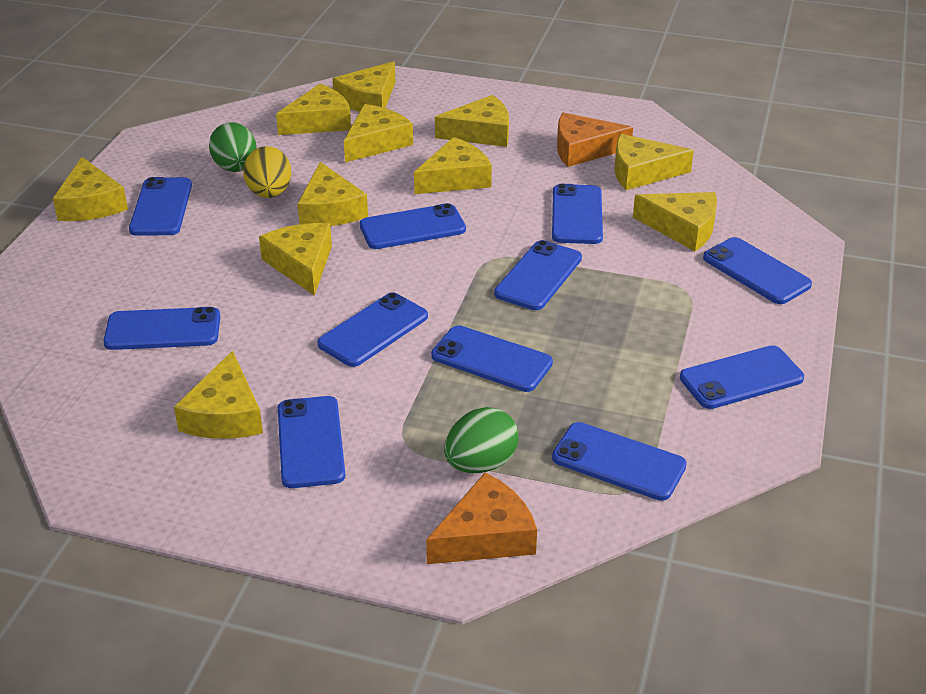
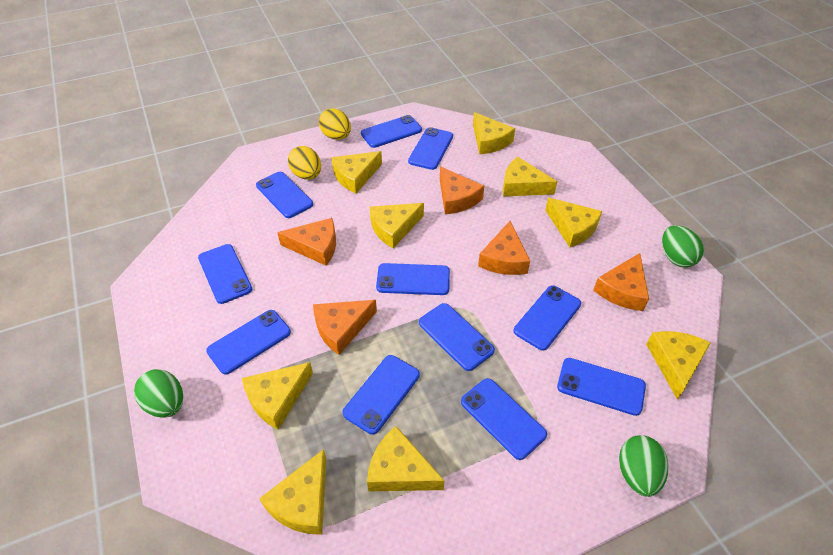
green egg: 2 -> 3
orange cheese: 2 -> 5
yellow cheese: 11 -> 9
yellow egg: 1 -> 2

